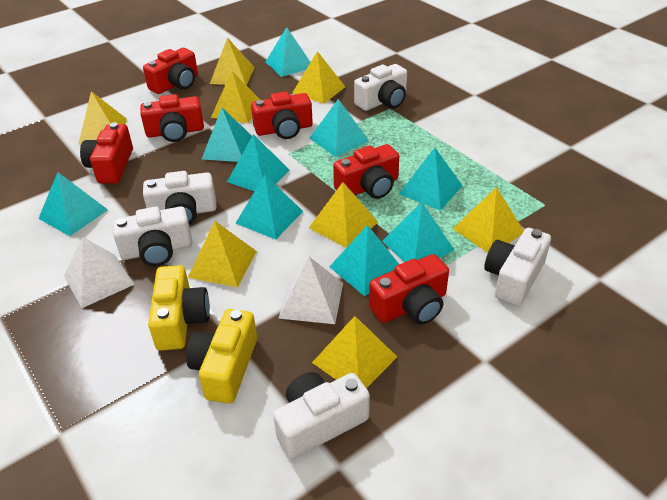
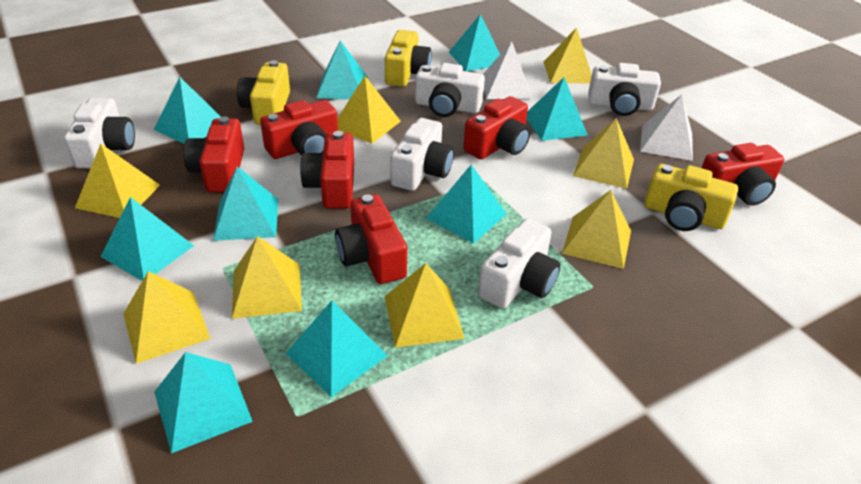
yellow camera: 2 -> 3

